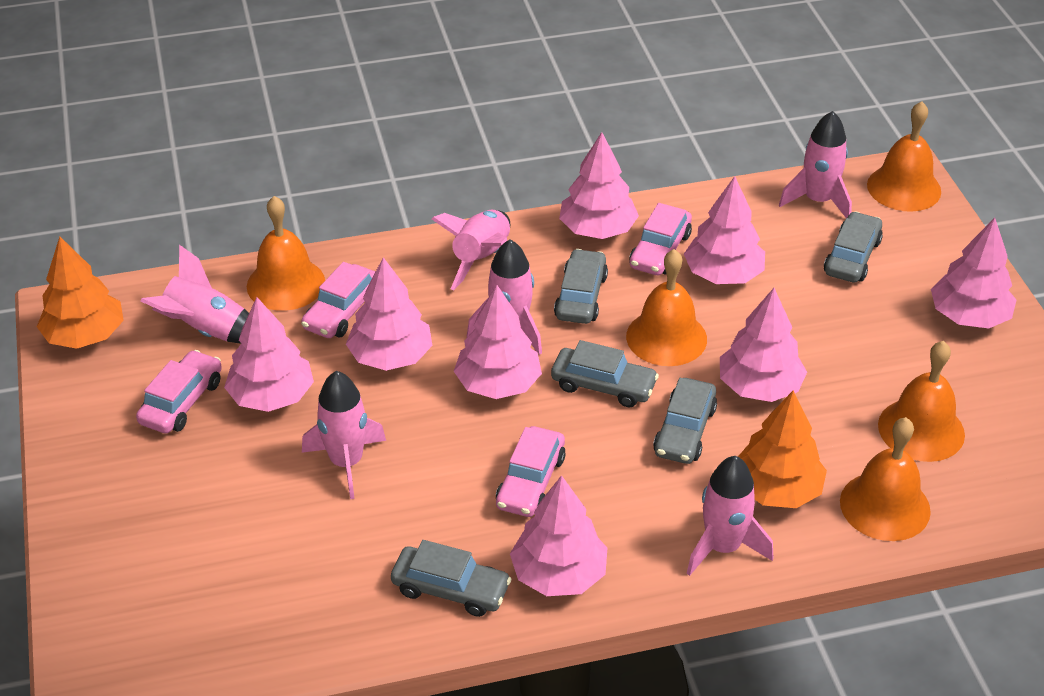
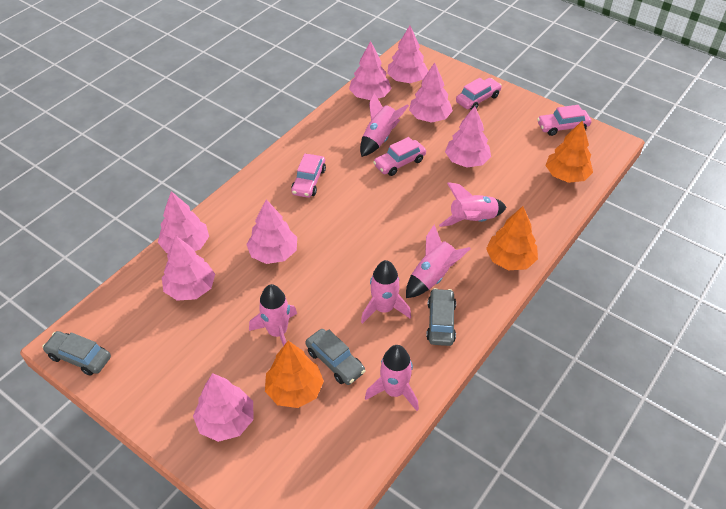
grey car: 5 -> 3
orange bell: 5 -> 0
orange tree: 2 -> 3

